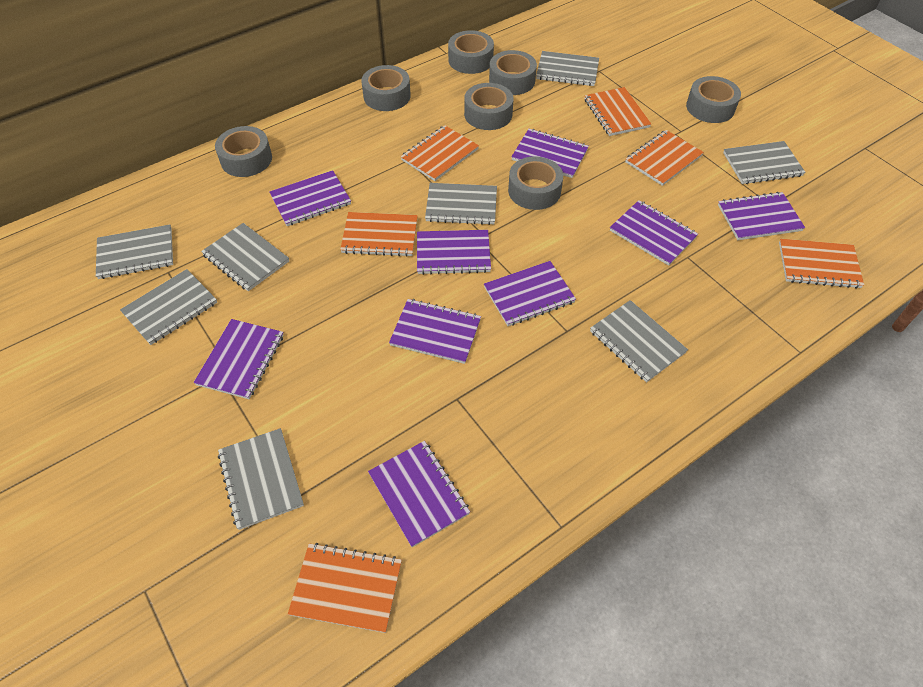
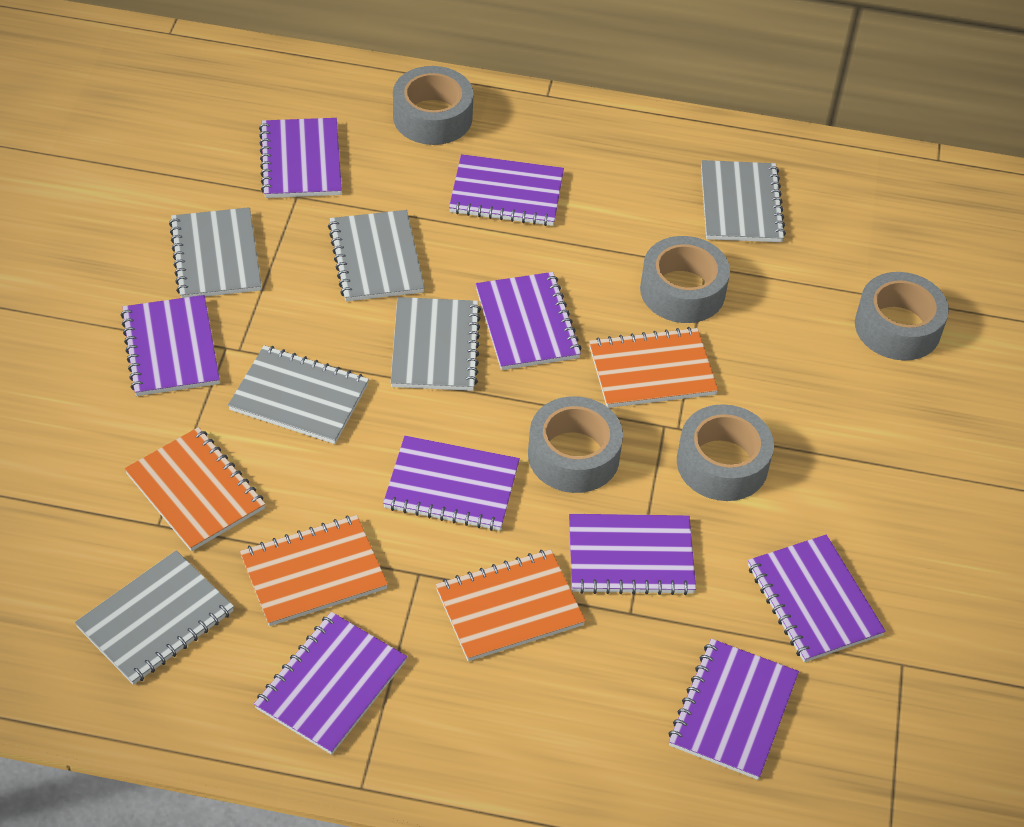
grey notebook: 8 -> 6
grey tape: 7 -> 5
orange notebook: 6 -> 4

